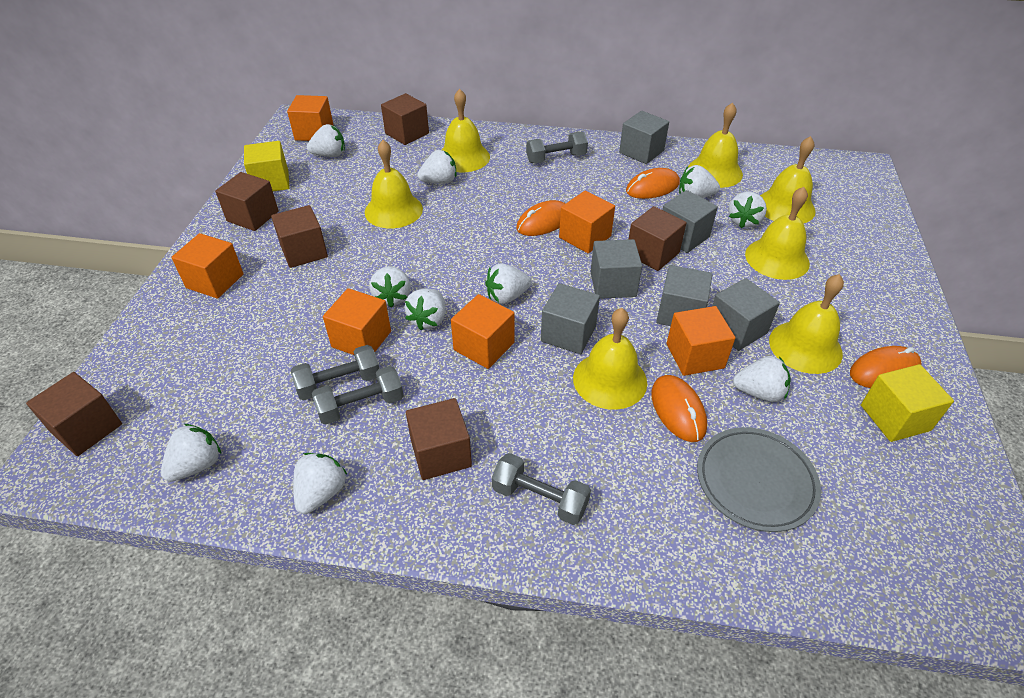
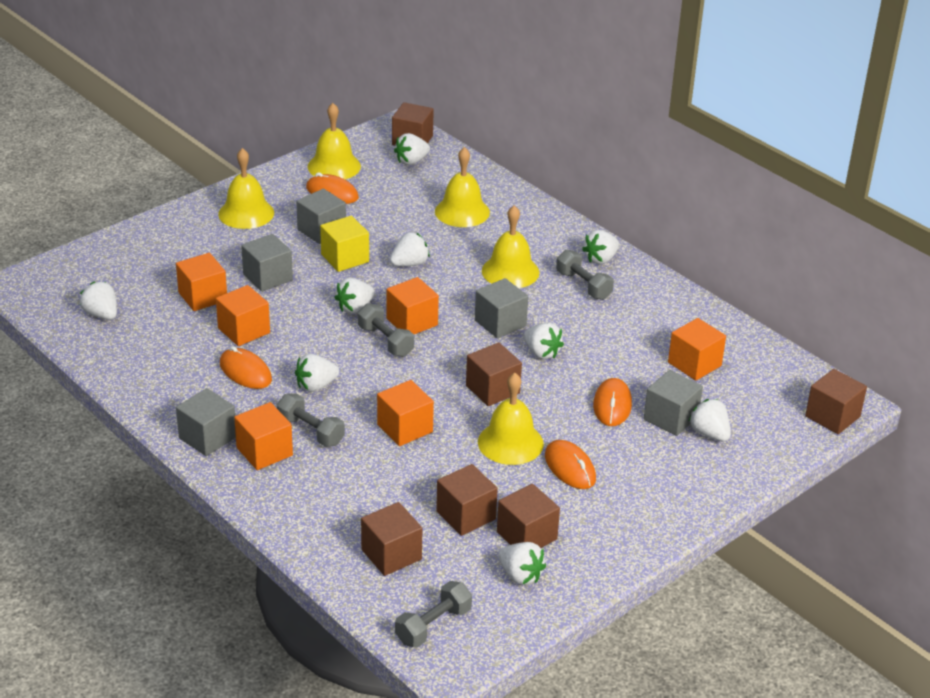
grey cube: 6 -> 5
grey plate: 1 -> 0
white strawberry: 10 -> 9
yellow bell: 7 -> 5
yellow cube: 2 -> 1

